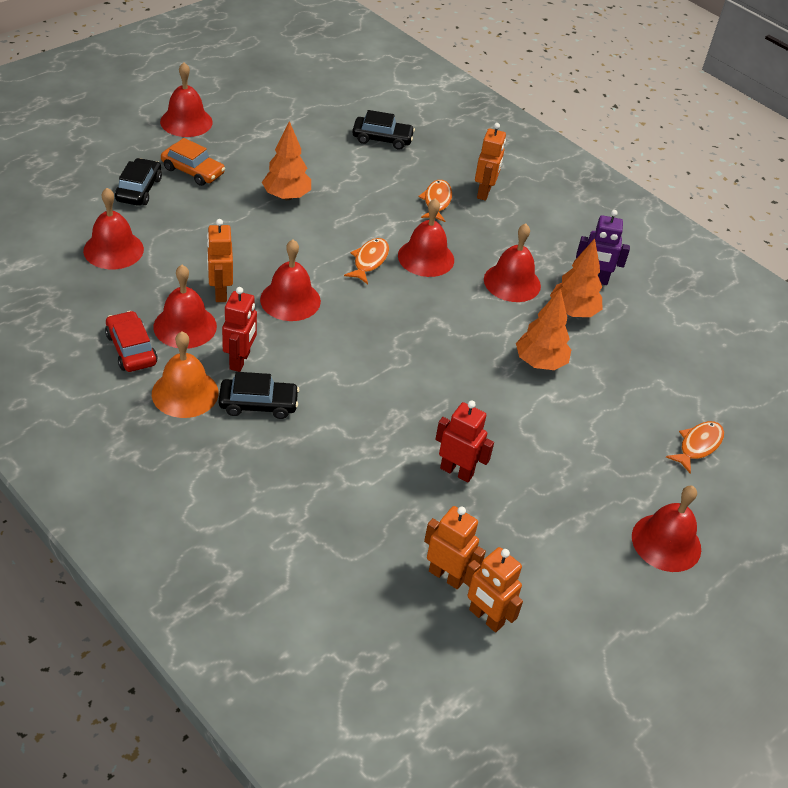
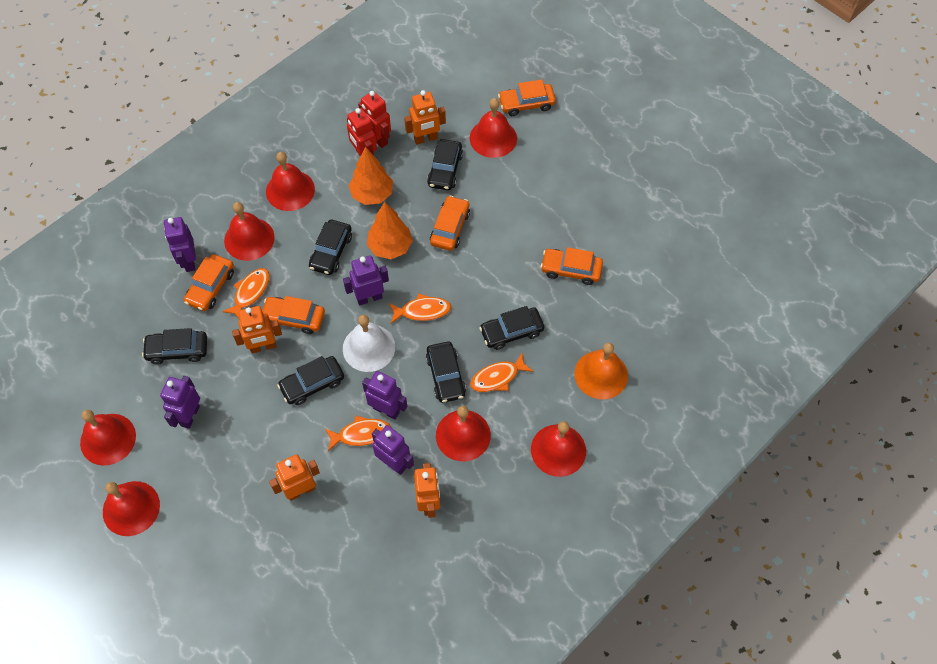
black car: 3 -> 6
orange car: 1 -> 5
orange fish: 3 -> 4
orange tree: 3 -> 2
purple robot: 1 -> 5
red car: 1 -> 0
white bell: 0 -> 1

